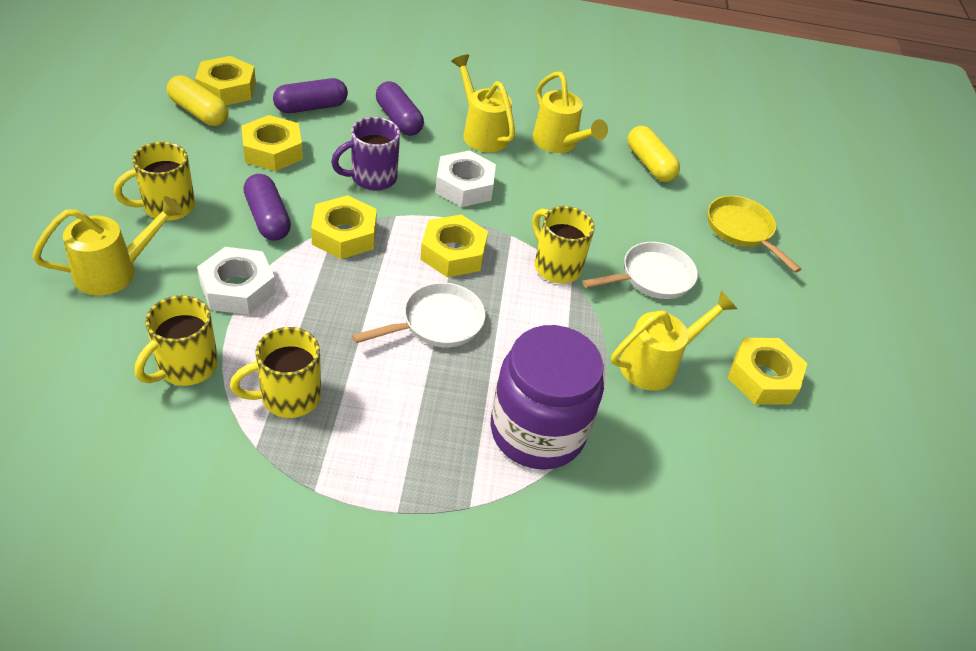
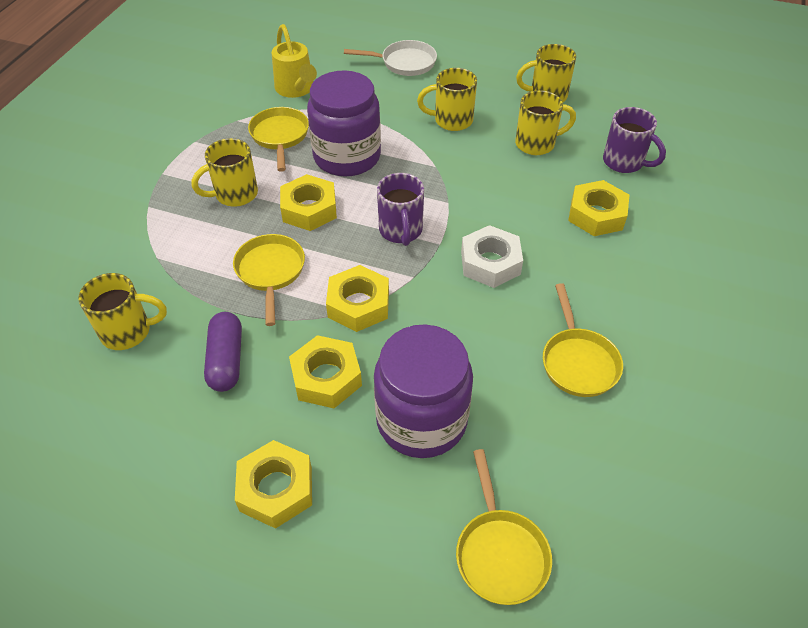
purple capsule: 3 -> 1
purple jar: 1 -> 2
purple mug: 1 -> 2
white nut: 2 -> 1
white pan: 2 -> 1
yellow capsule: 2 -> 0
yellow mug: 4 -> 5
yellow pan: 1 -> 4
yellow watering can: 4 -> 1

